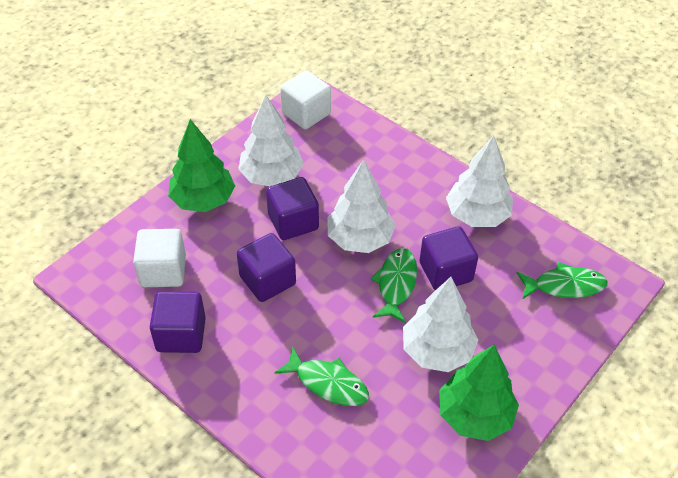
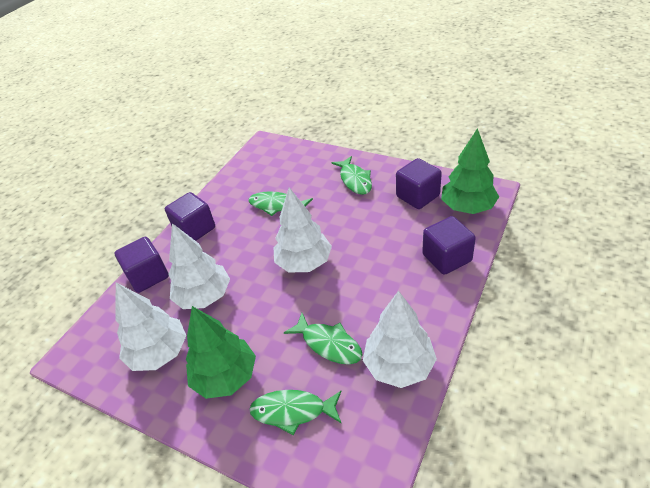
green fish: 3 -> 4
white cube: 2 -> 0

